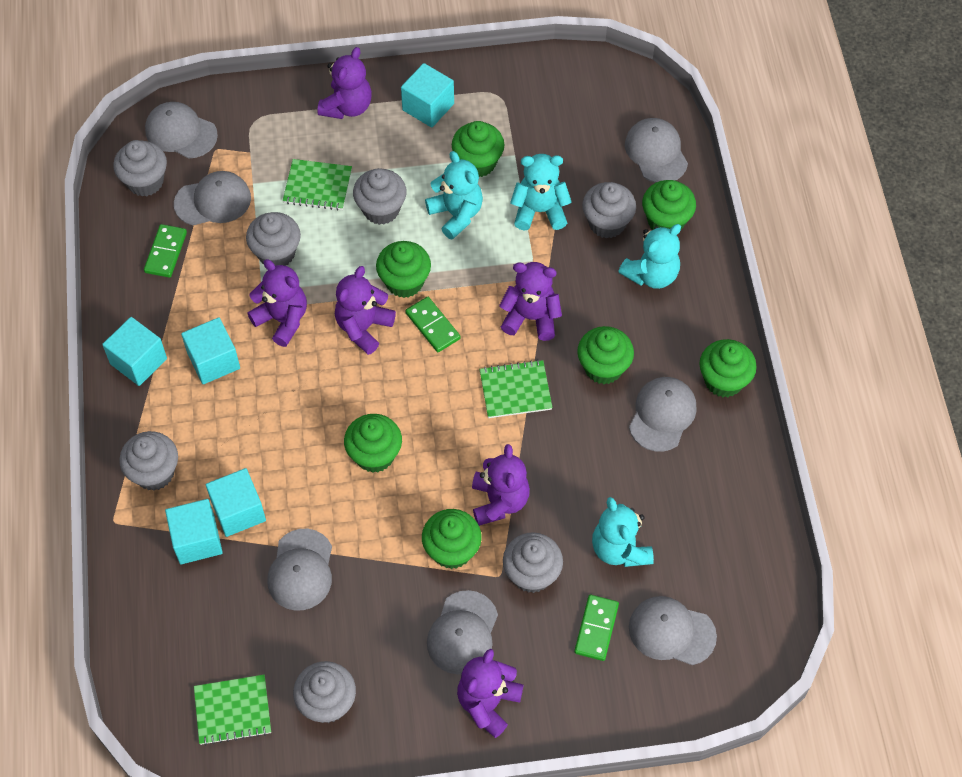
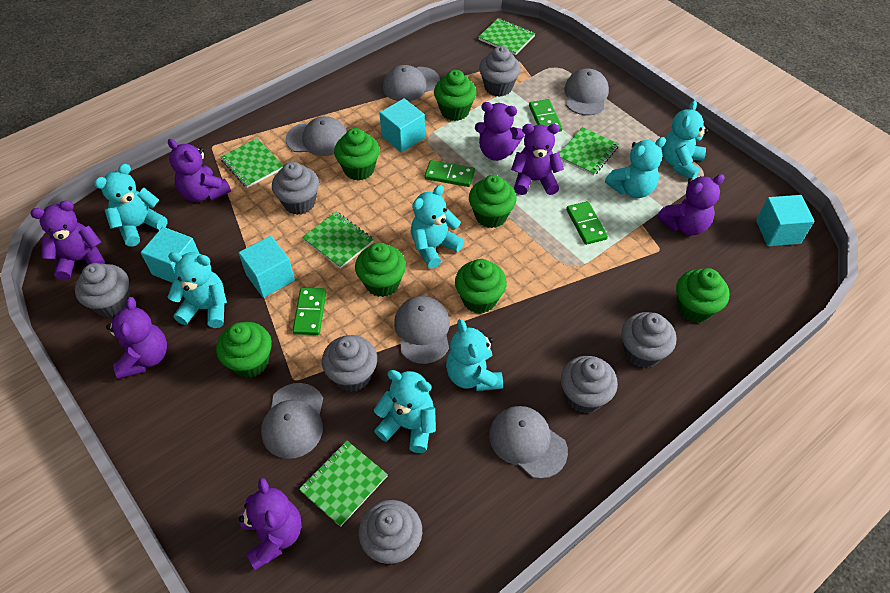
green domino: 3 -> 4
green notebook: 3 -> 5
grey cap: 7 -> 6
purple teddy bear: 6 -> 7
turquoise cube: 5 -> 4
turquoise teddy bear: 4 -> 7

